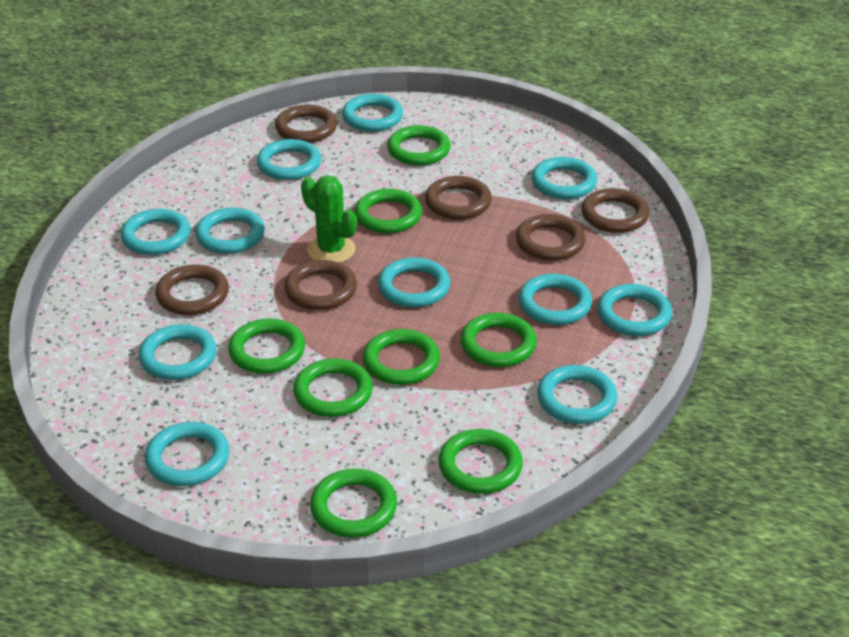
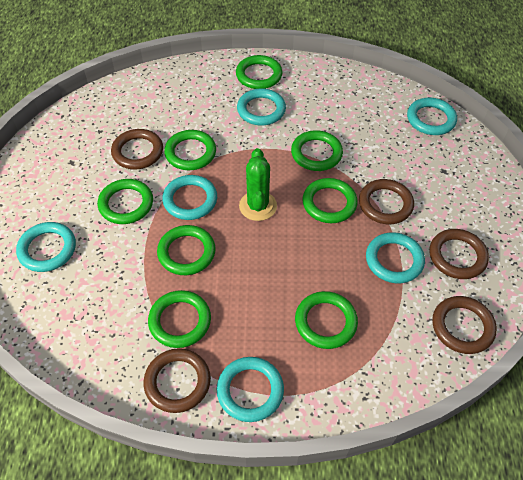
brown ring: 6 -> 5
turquoise ring: 11 -> 6

